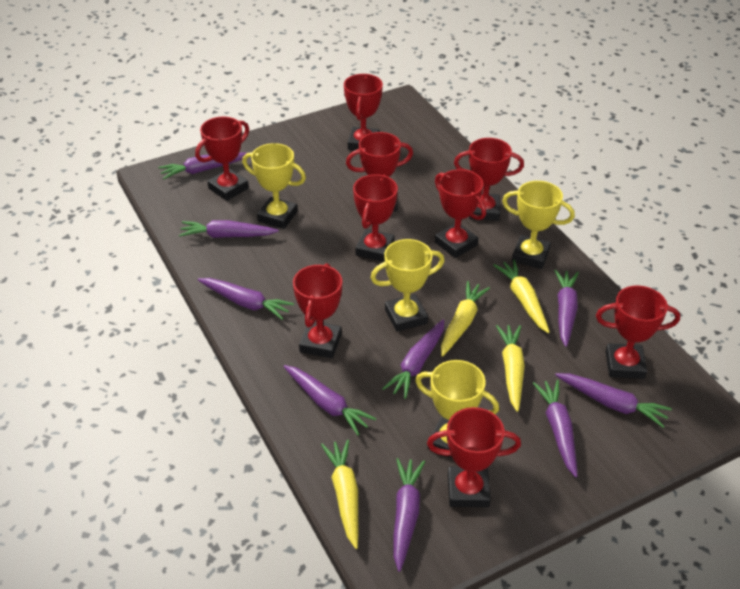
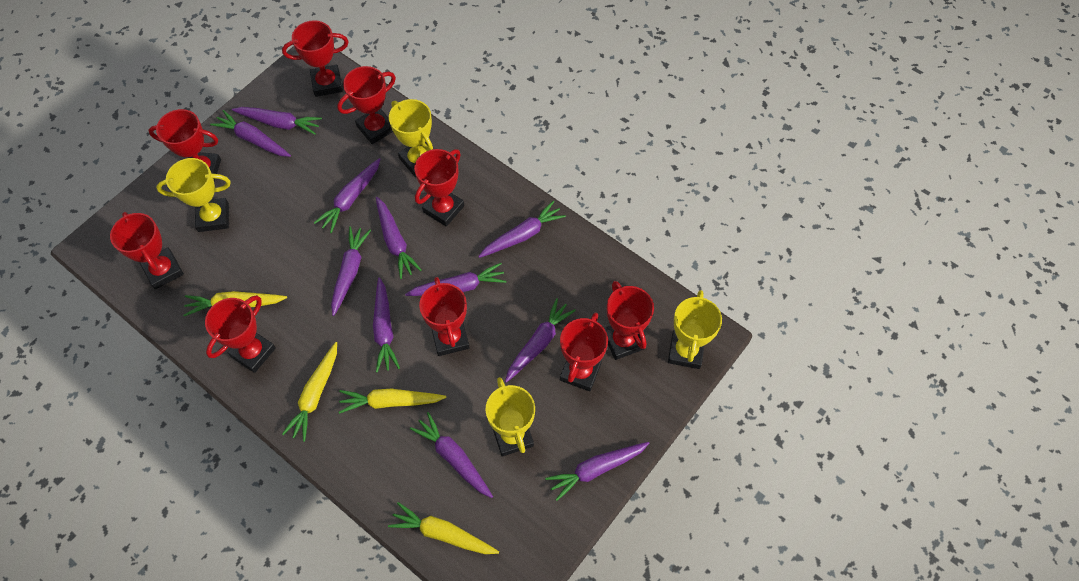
purple carrot: 9 -> 11

